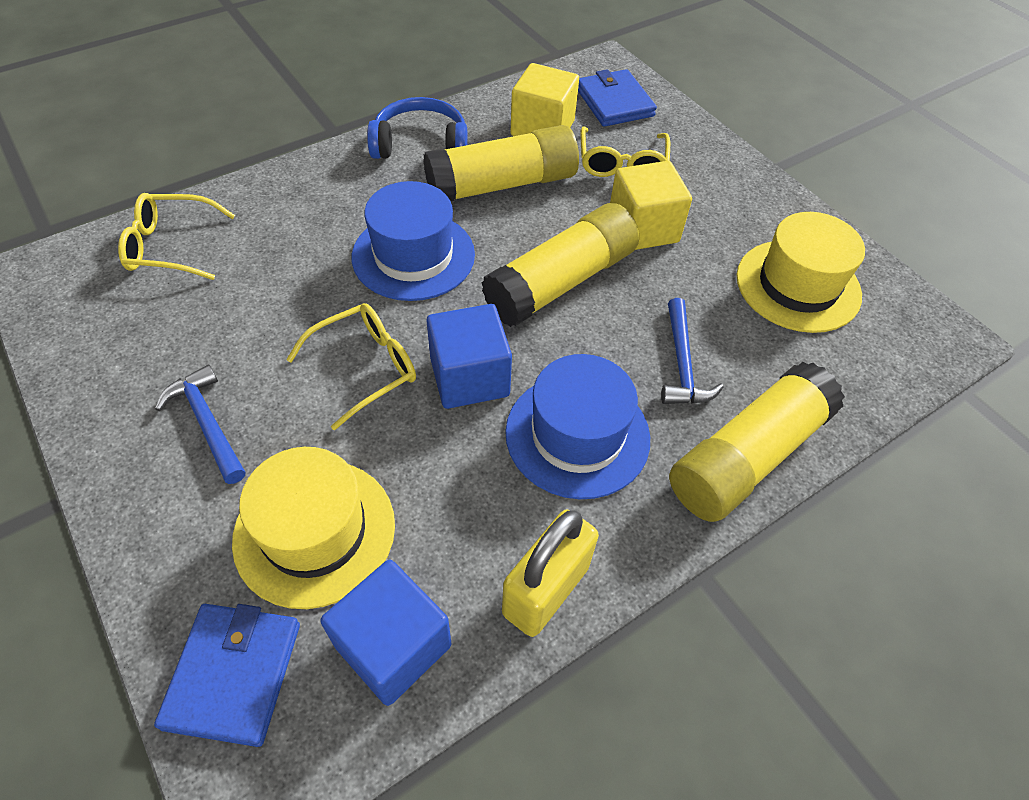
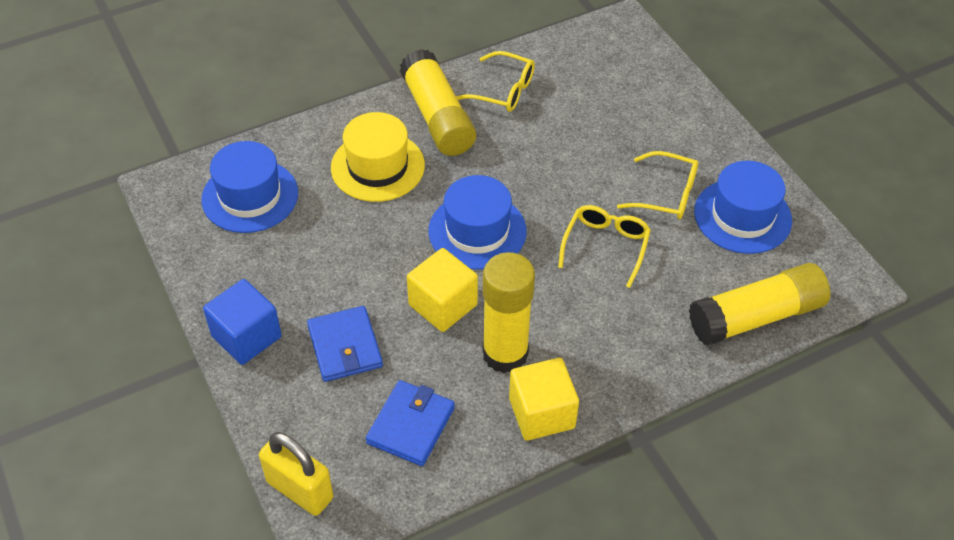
blue cube: 2 -> 1
blue hammer: 2 -> 0
blue hat: 2 -> 3
blue headphones: 1 -> 0
yellow hat: 2 -> 1

